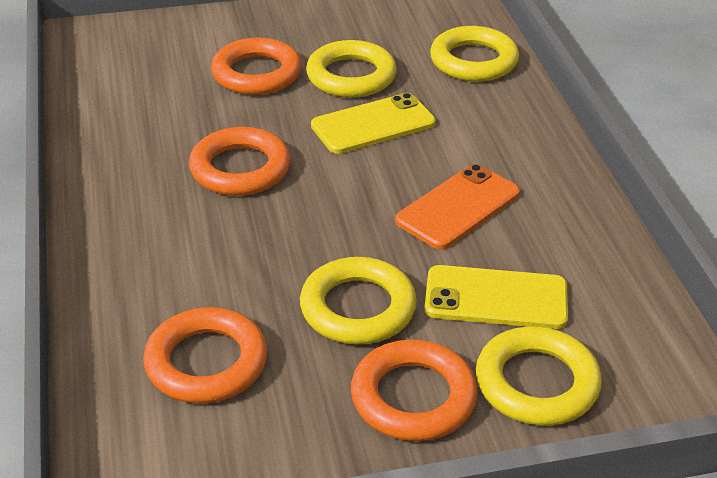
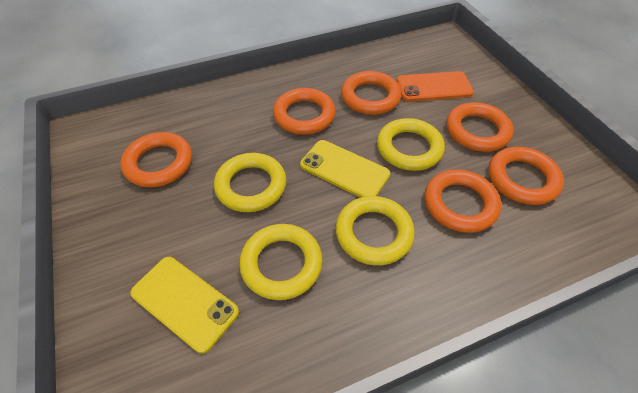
orange ring: 4 -> 6

